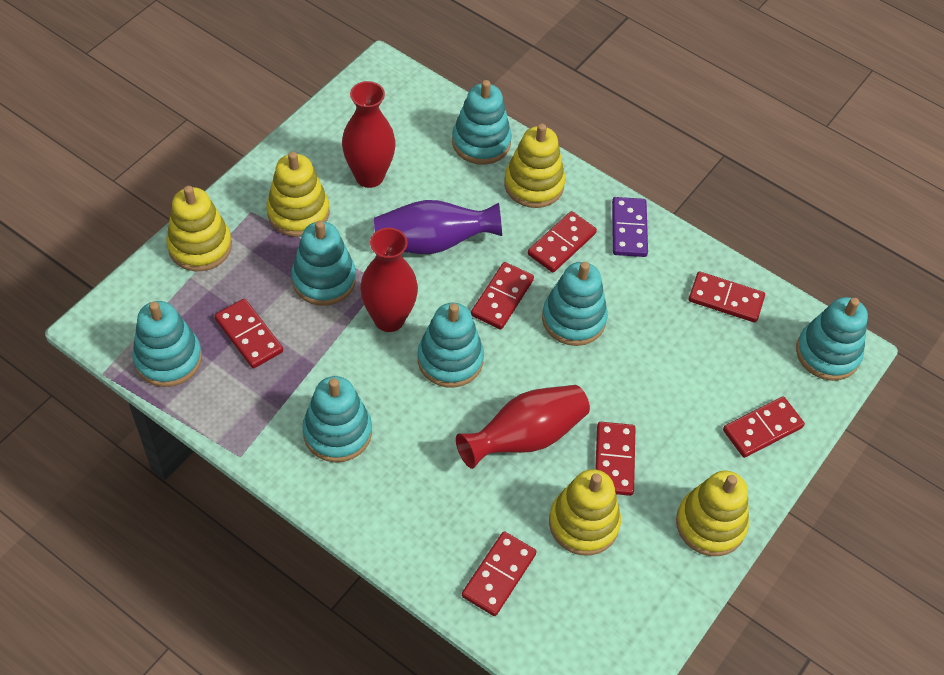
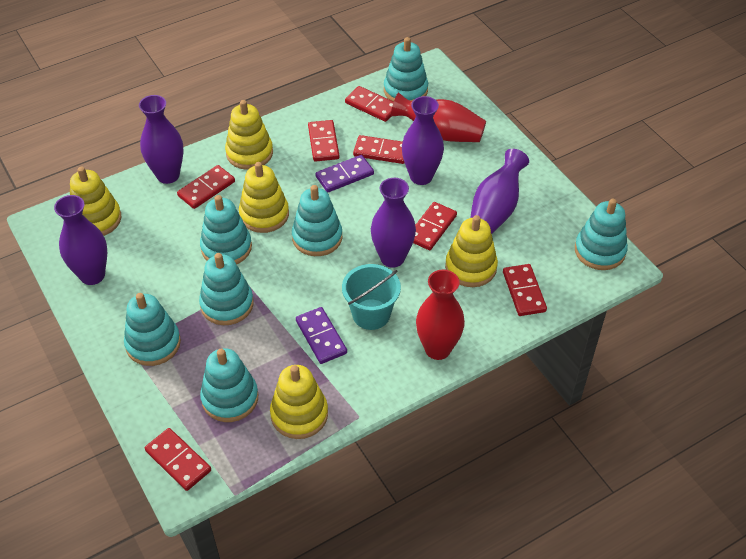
purple domino: 1 -> 2
purple vase: 1 -> 5
red vase: 3 -> 2
turquoise bucket: 0 -> 1

